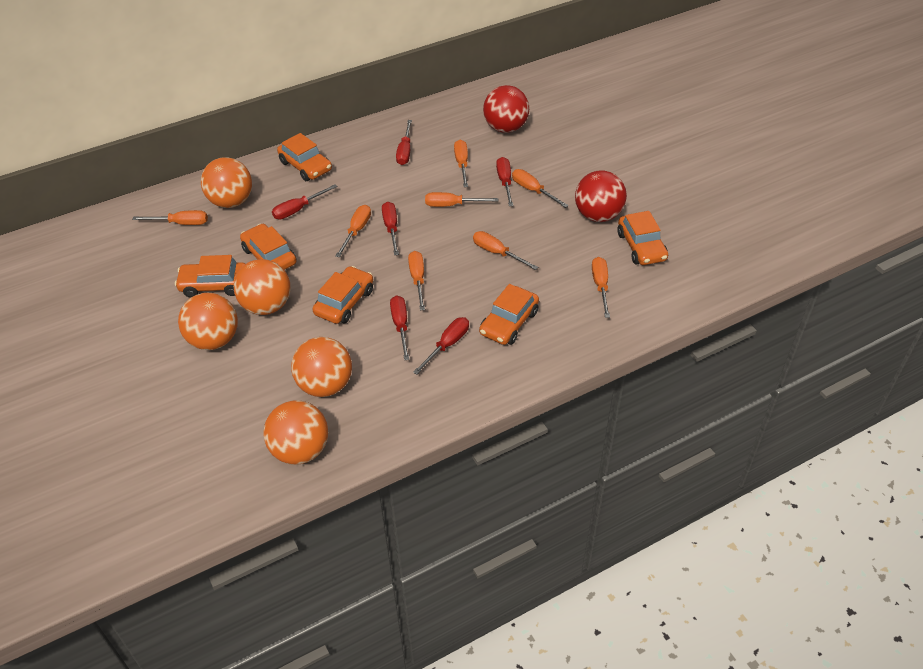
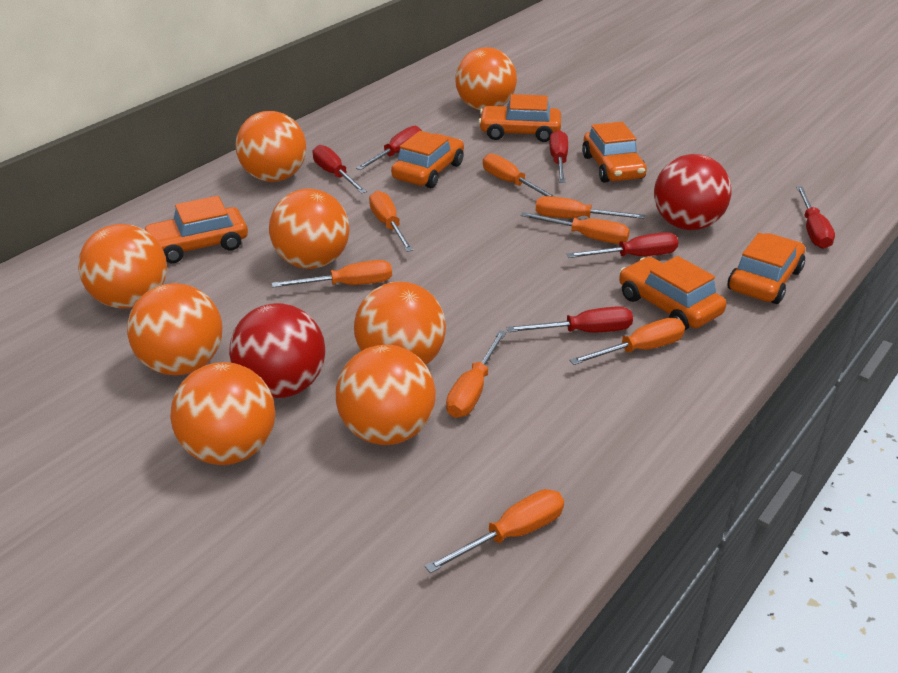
orange ball: 5 -> 8

